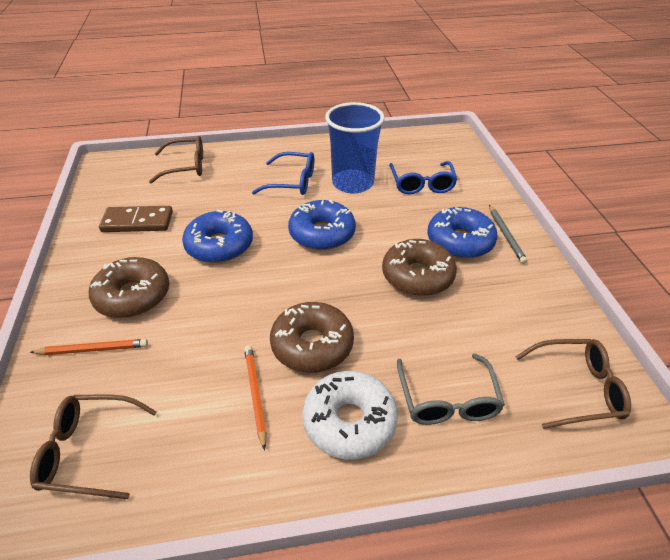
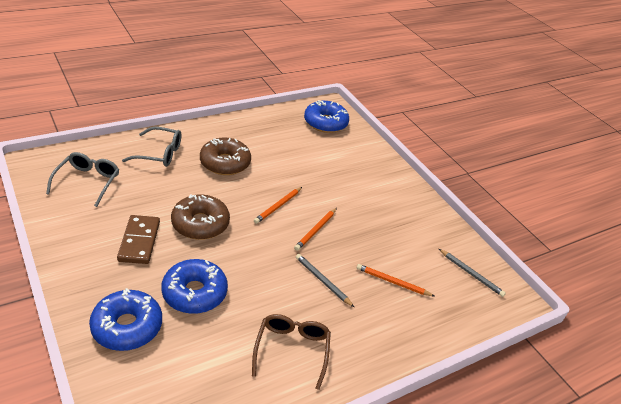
blue cup: 1 -> 0
blue glasses: 2 -> 0
brown donut: 3 -> 2
brown glasses: 3 -> 1
grey glasses: 1 -> 2
grey pencil: 1 -> 2
orange pencil: 2 -> 3
white donut: 1 -> 0

